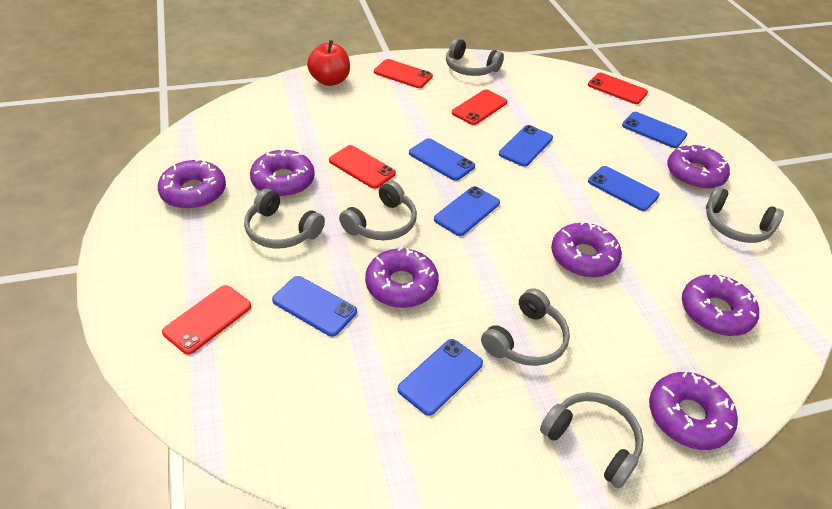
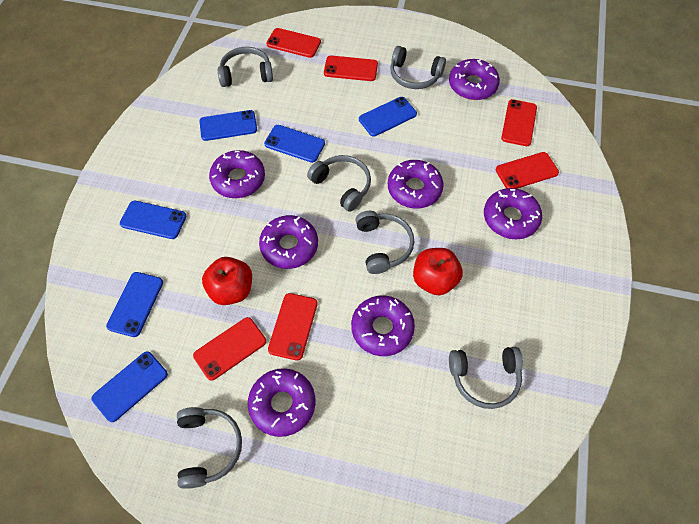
blue phone: 7 -> 6
red apple: 1 -> 2
red phone: 5 -> 6

